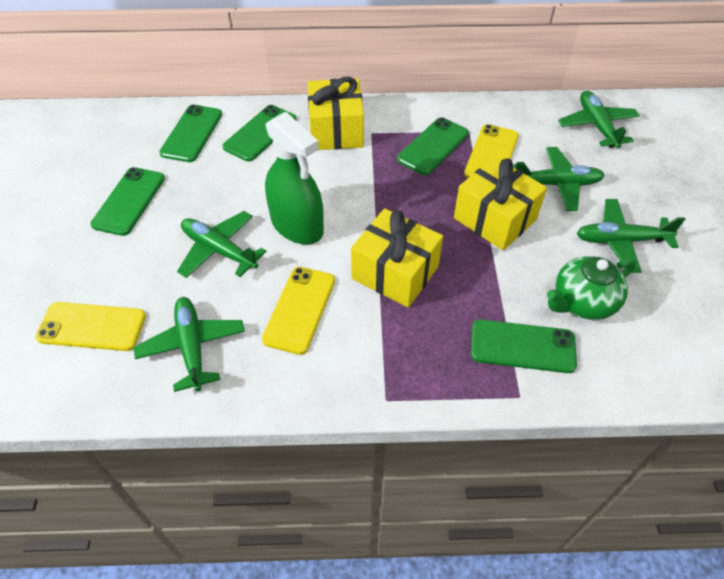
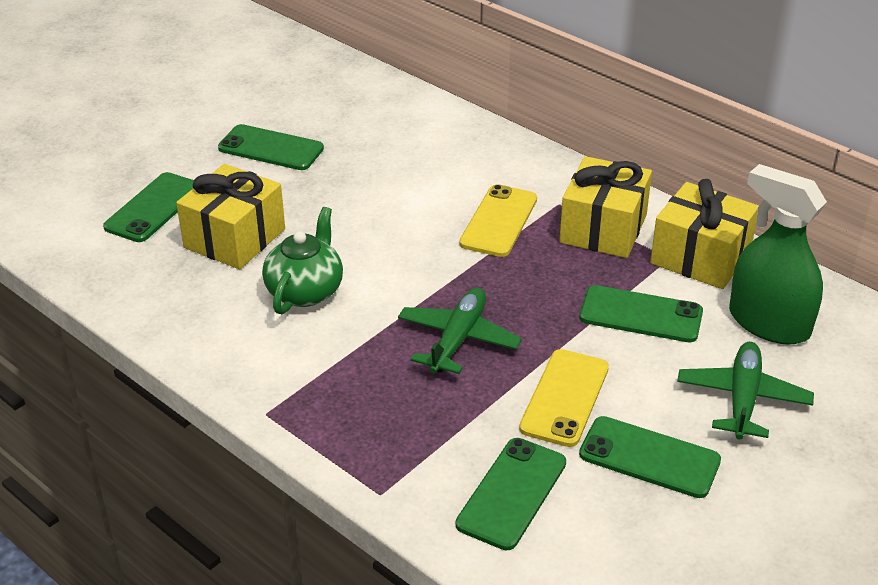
green plane: 5 -> 2
yellow phone: 3 -> 2

